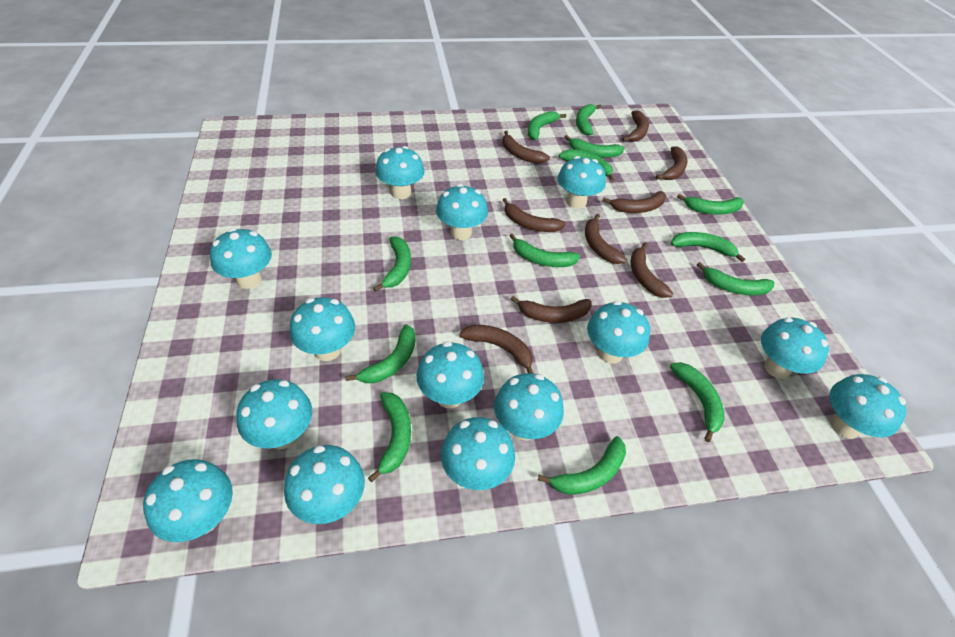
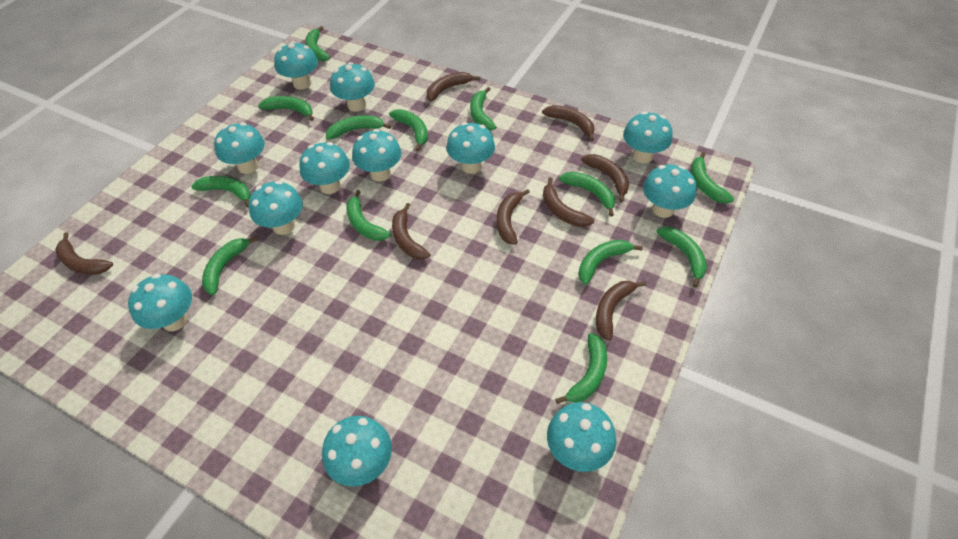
brown banana: 9 -> 8
turquoise mushroom: 14 -> 12

